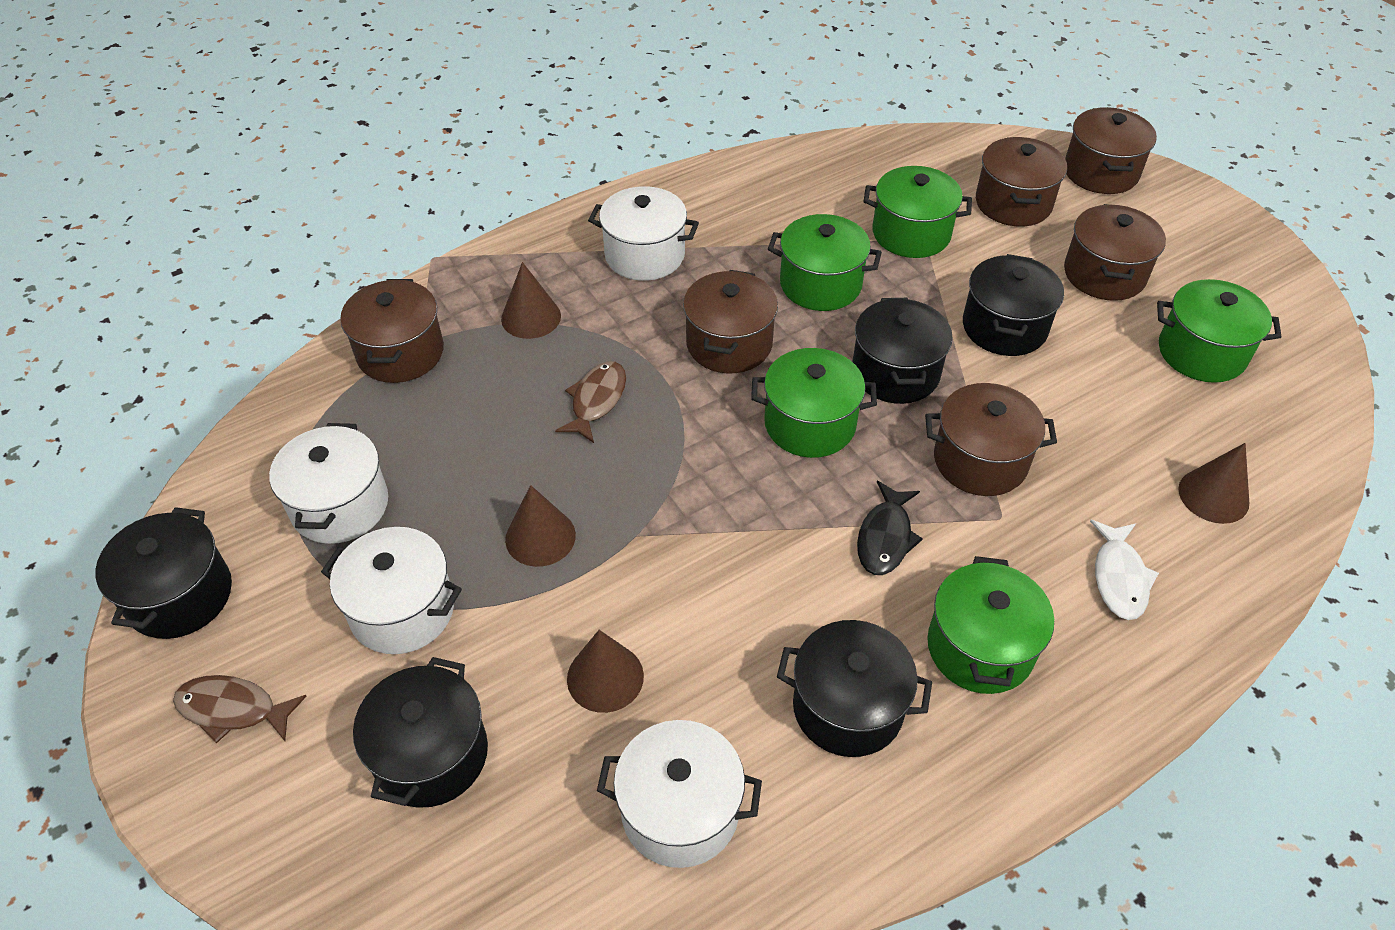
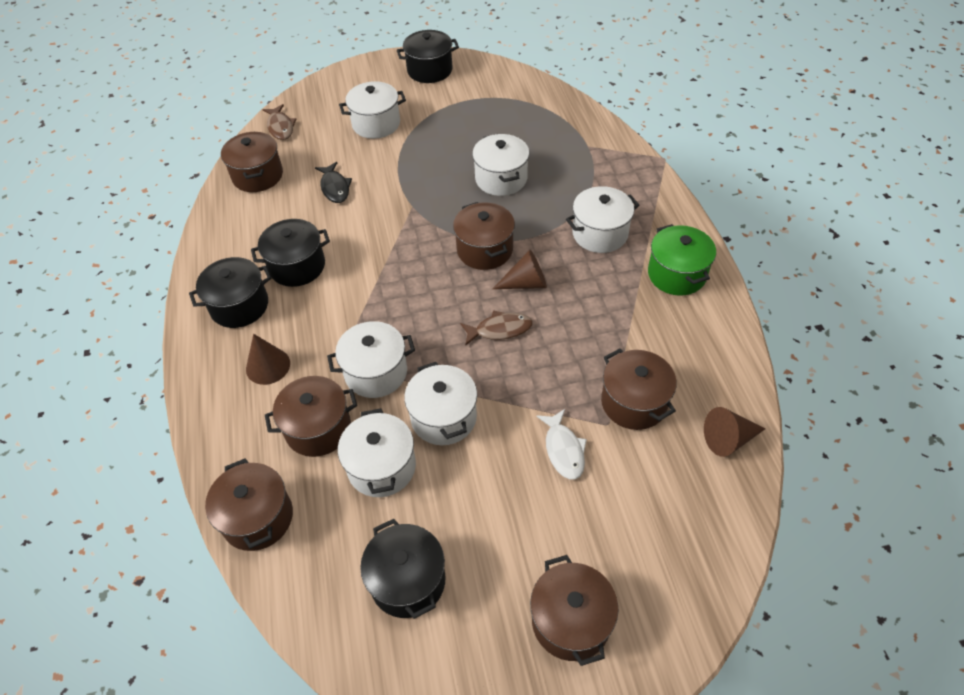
black pot: 5 -> 4
brown cone: 4 -> 3
green pot: 5 -> 1
white pot: 4 -> 6

